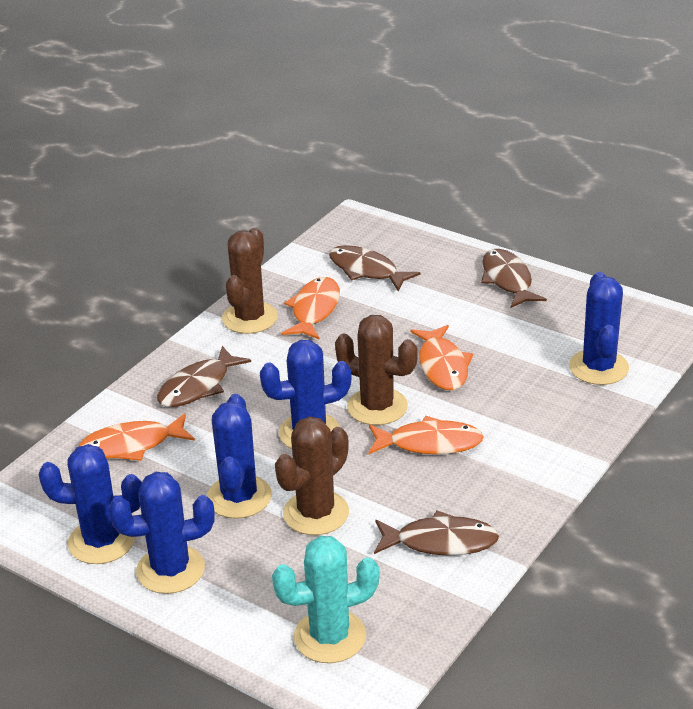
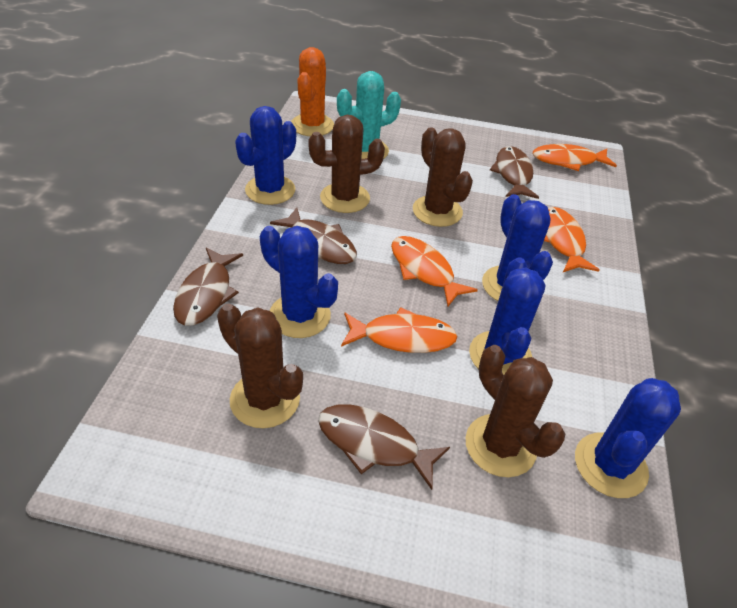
brown cactus: 3 -> 4
orange cactus: 0 -> 1

